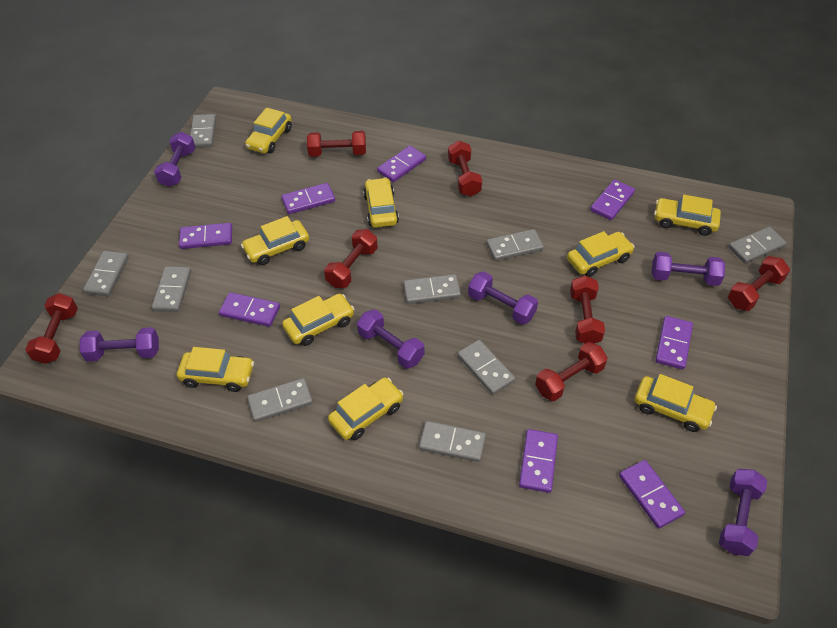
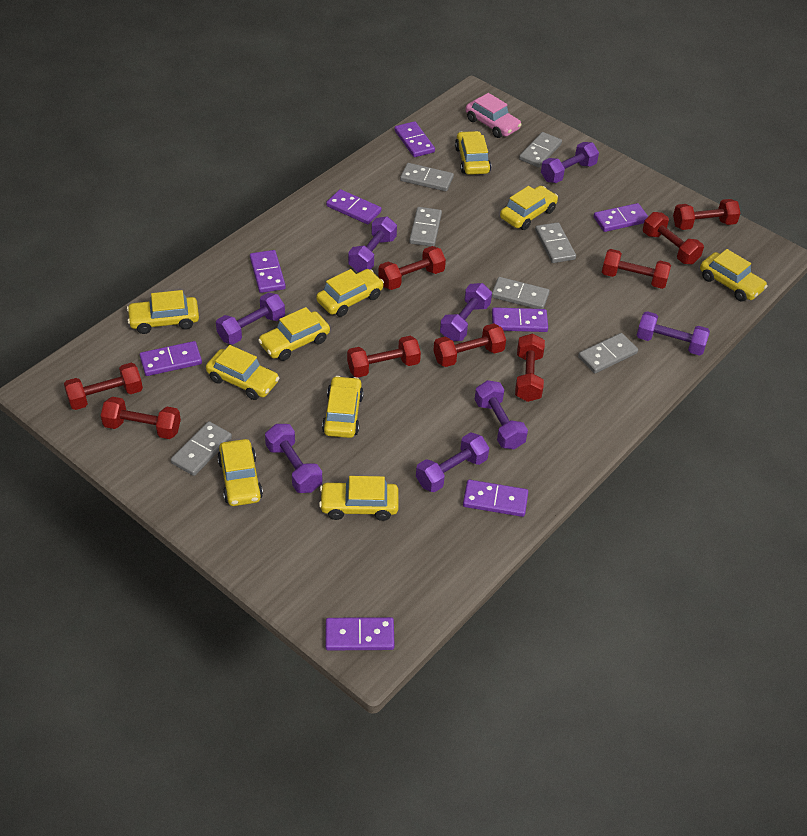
grey domino: 9 -> 7
pink car: 0 -> 1
purple dumbbell: 6 -> 8
red dumbbell: 7 -> 9
yellow car: 9 -> 10

